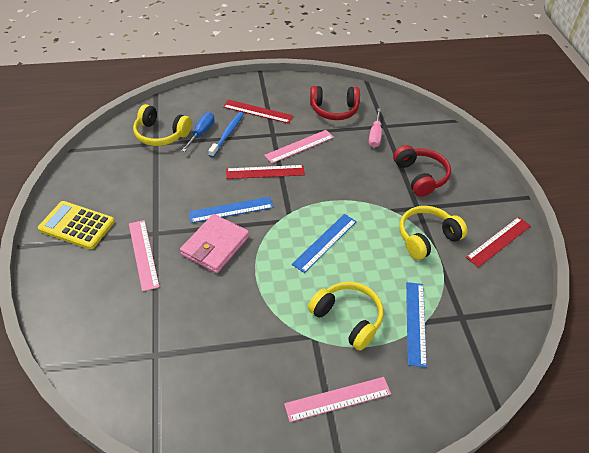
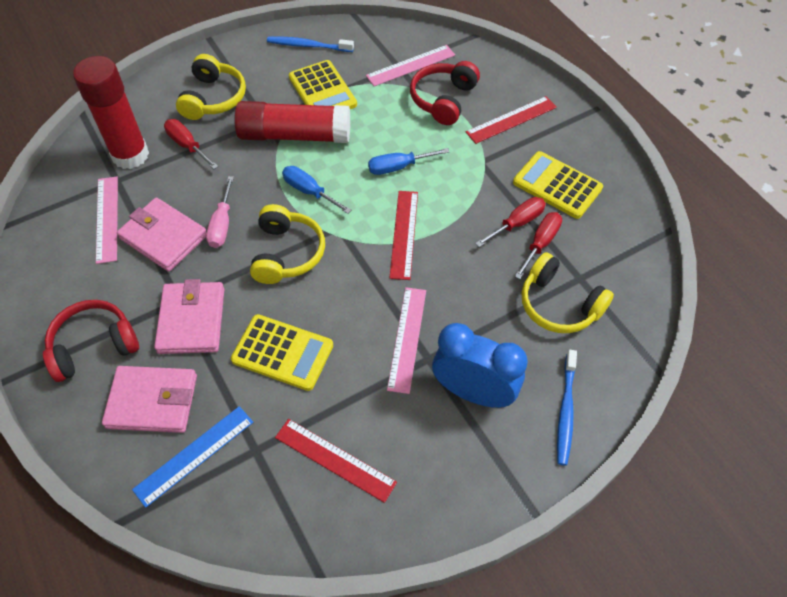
blue clock: 0 -> 1
blue ruler: 3 -> 1
blue screwdriver: 1 -> 2
blue toothbrush: 1 -> 2
pink wallet: 1 -> 3
red glue stick: 0 -> 2
red screwdriver: 0 -> 3
yellow calculator: 1 -> 3

